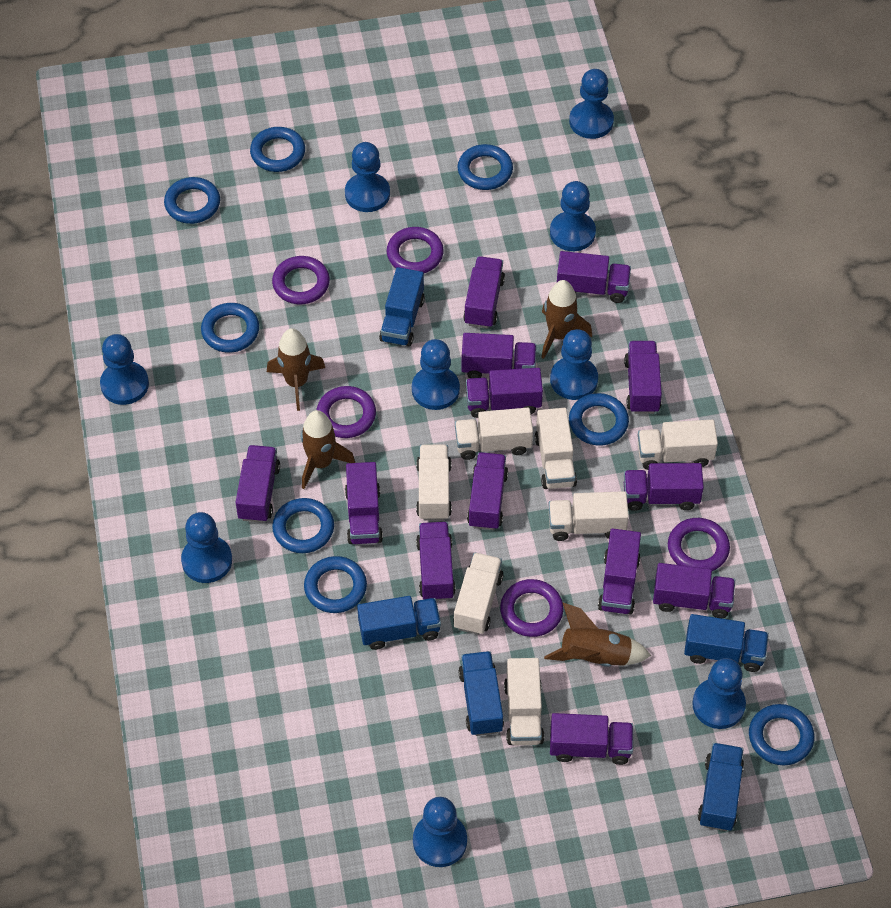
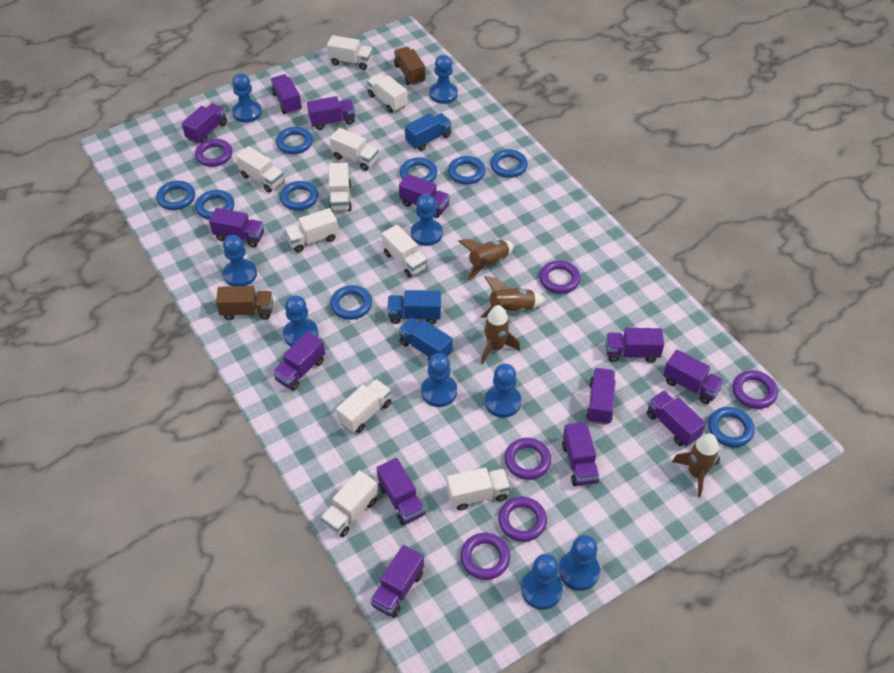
blue ring: 8 -> 9
blue truck: 5 -> 3
brown truck: 0 -> 2
purple ring: 5 -> 6
white truck: 7 -> 10

